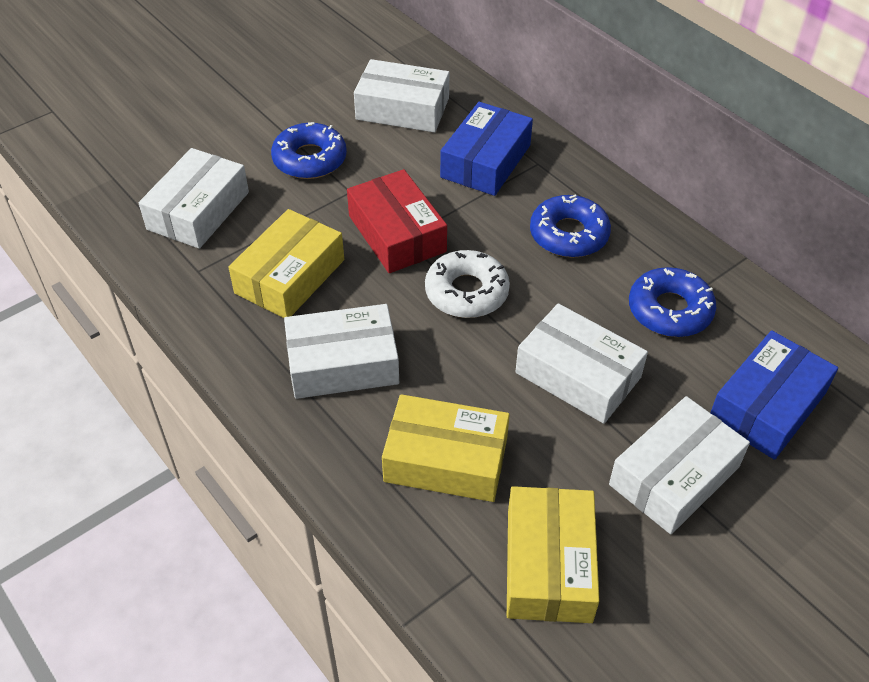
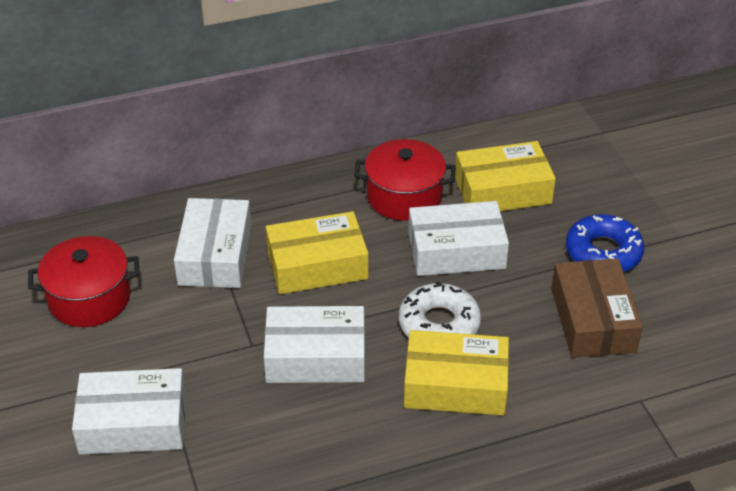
blue box: 2 -> 0
blue donut: 3 -> 1
brown box: 0 -> 1
red box: 1 -> 0
red pot: 0 -> 2
white box: 5 -> 4

